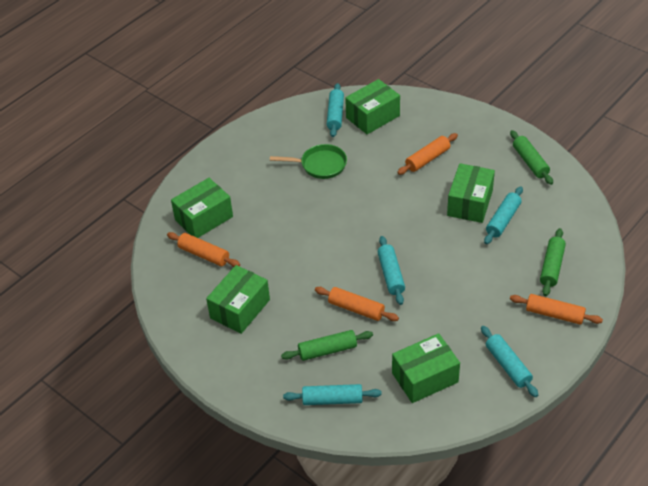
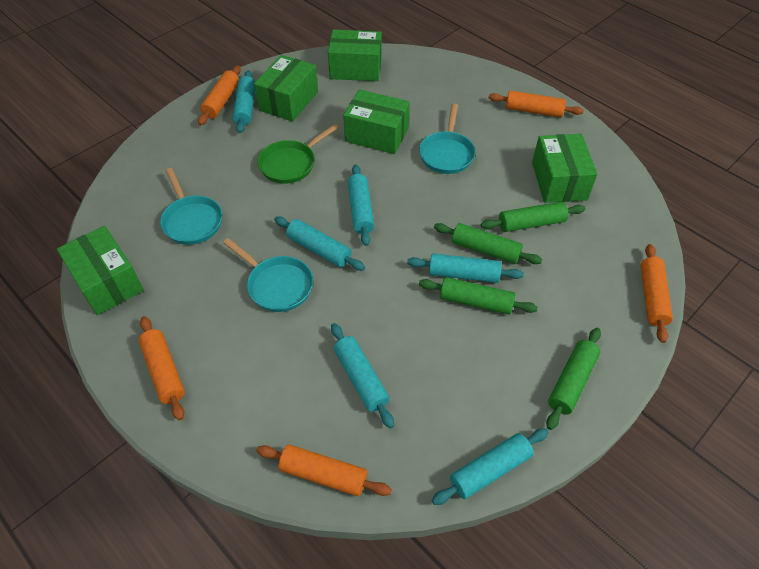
green rolling pin: 3 -> 4
orange rolling pin: 4 -> 5
turquoise pan: 0 -> 3
turquoise rolling pin: 5 -> 6

